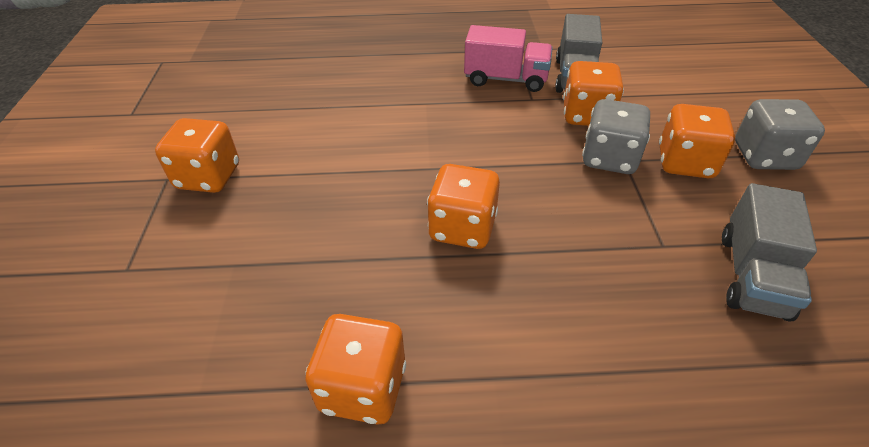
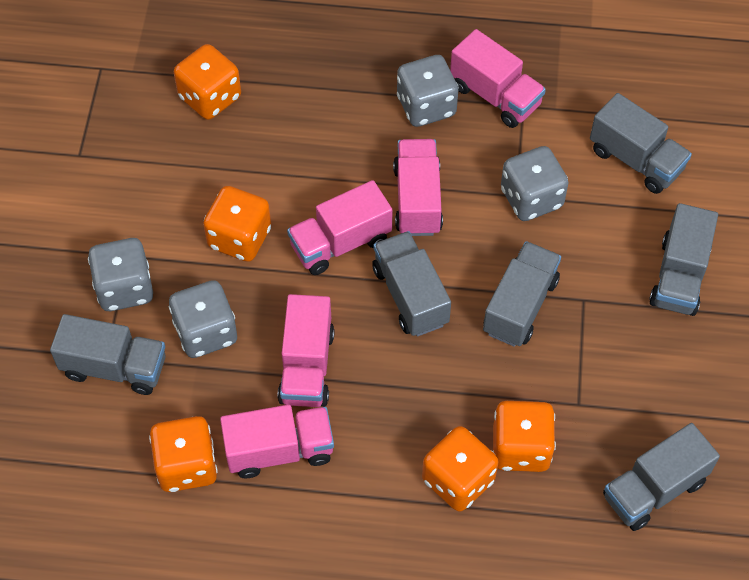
grey dice: 2 -> 4
grey truck: 2 -> 6
pink truck: 1 -> 5

